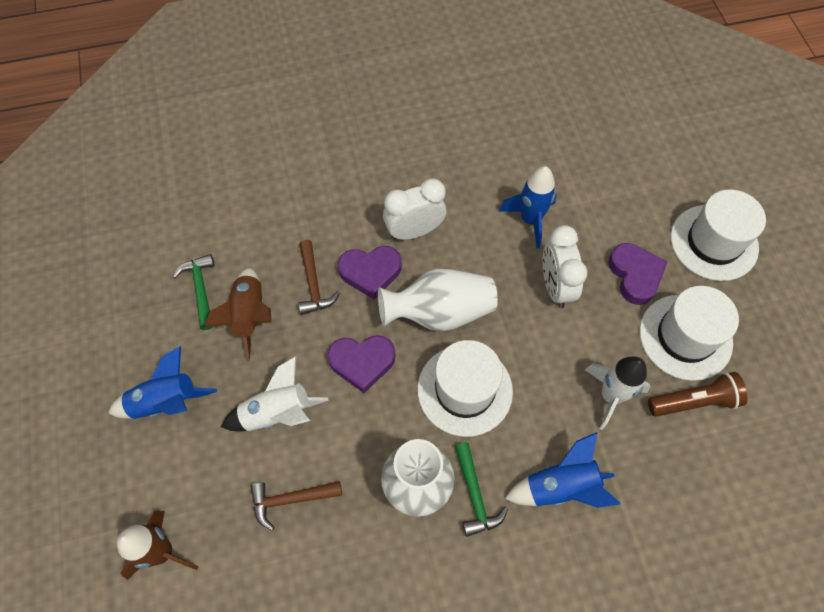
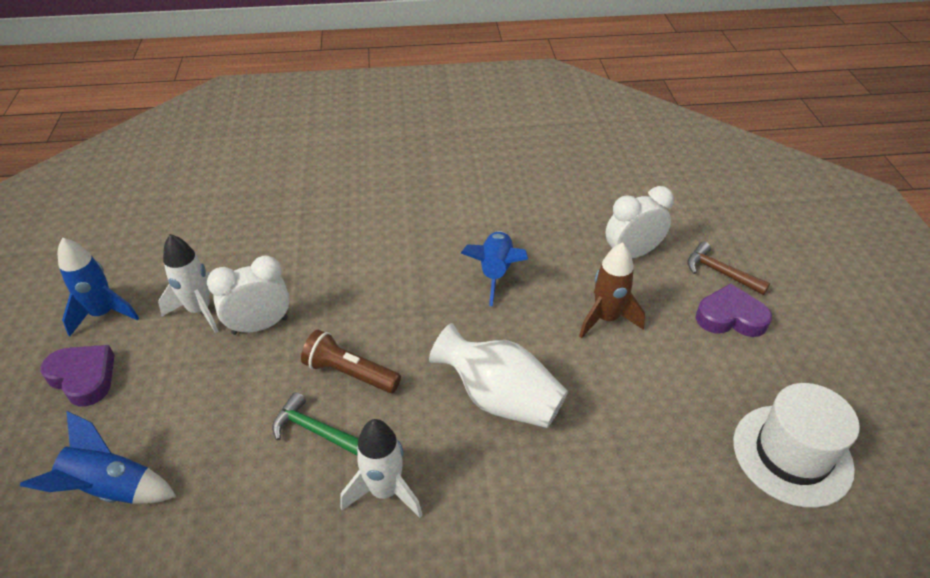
brown hammer: 2 -> 1
brown rocket: 2 -> 1
green hammer: 2 -> 1
purple heart: 3 -> 2
white hat: 3 -> 1
white vase: 2 -> 1

